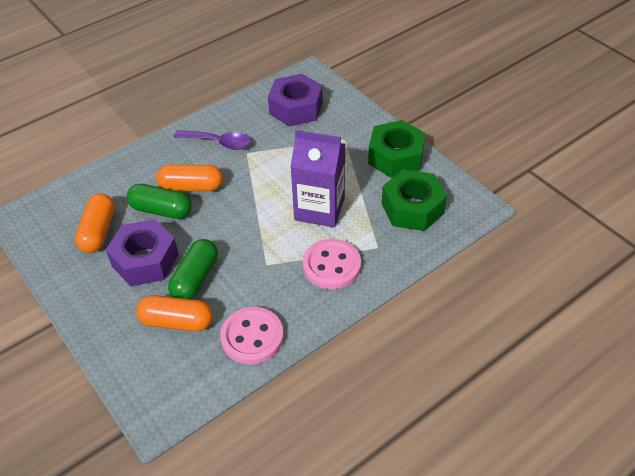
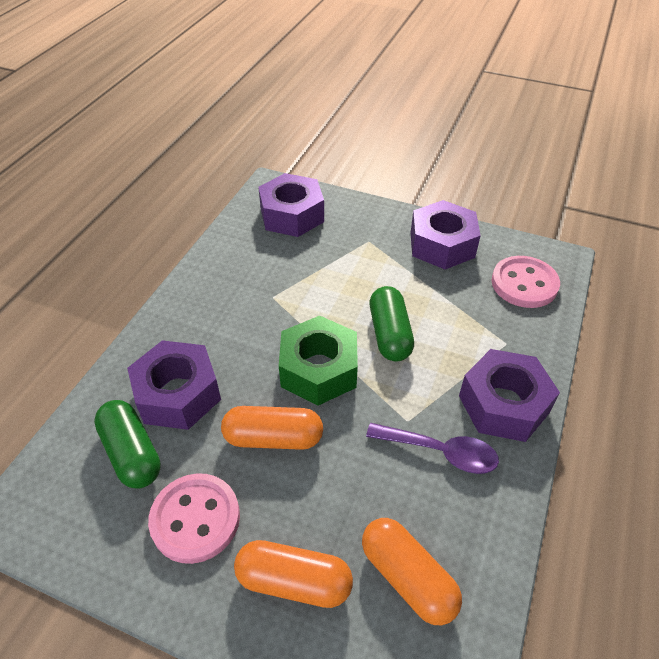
green nut: 2 -> 1
purple carton: 1 -> 0
purple nut: 2 -> 4

